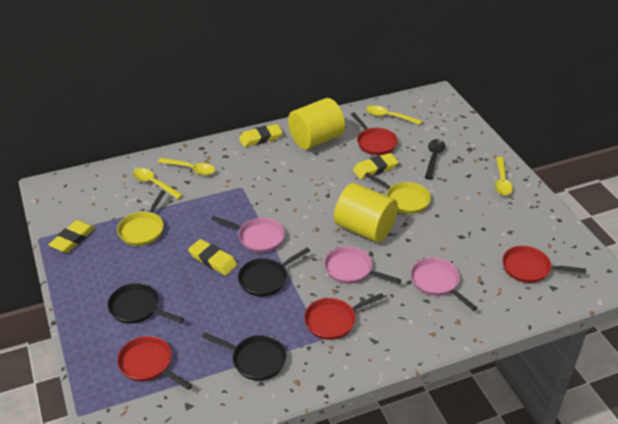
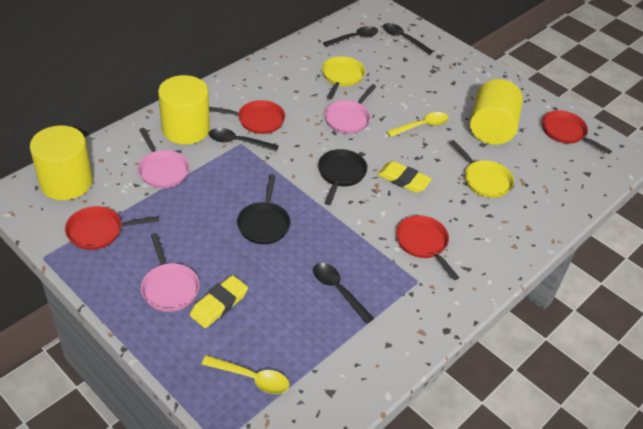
black pan: 3 -> 2
black spoon: 1 -> 4
yellow cylinder: 2 -> 3
yellow eraser: 4 -> 2
yellow spoon: 4 -> 2

